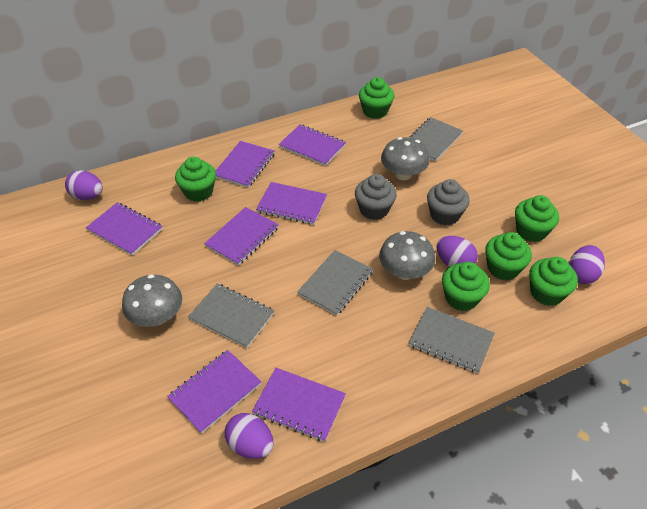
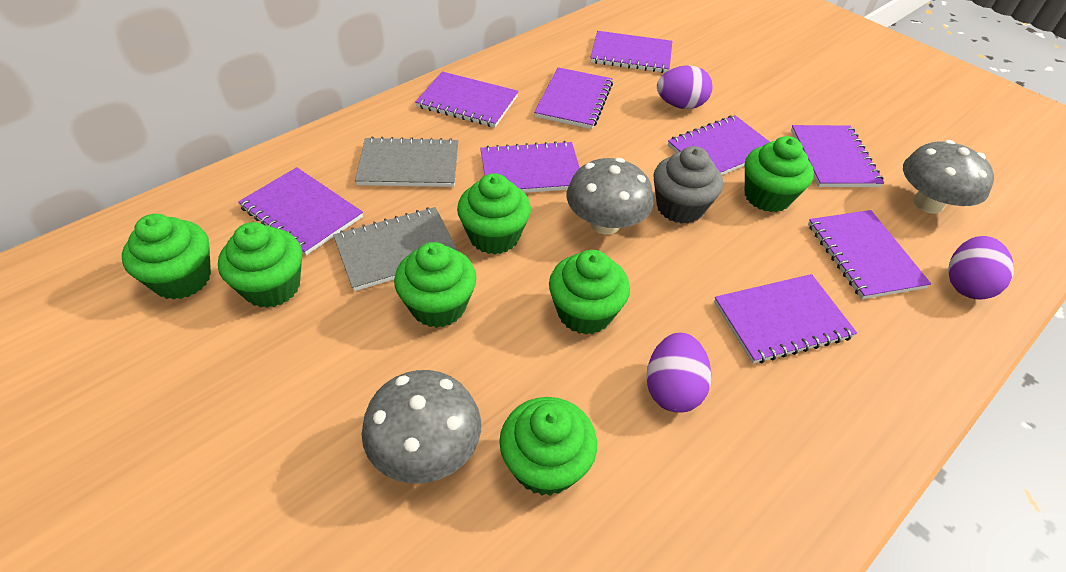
green cupcake: 6 -> 7
grey cupcake: 2 -> 1
grey notebook: 4 -> 2
purple egg: 4 -> 3
purple notebook: 7 -> 9

